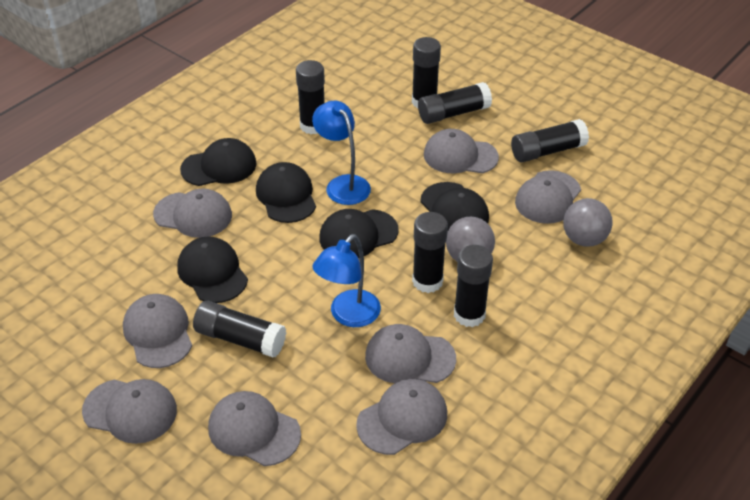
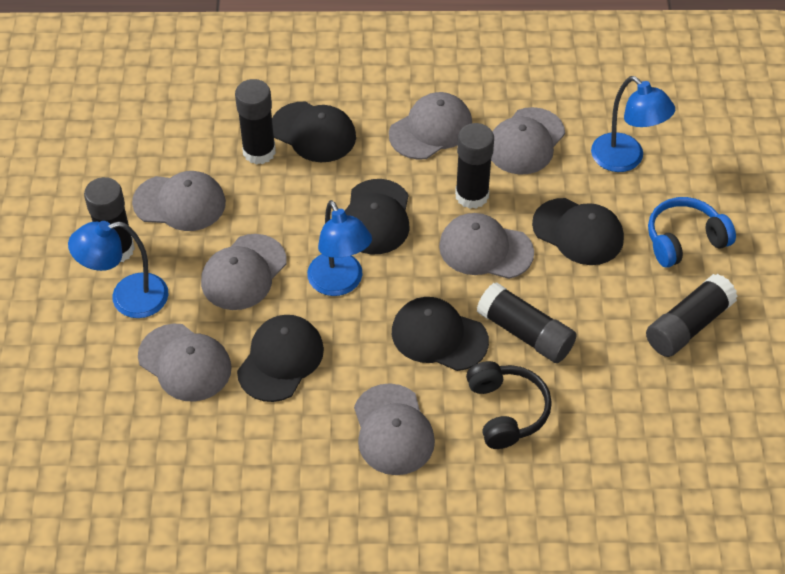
black glue stick: 7 -> 5
black headphones: 0 -> 1
blue headphones: 0 -> 1
blue lamp: 2 -> 3
grey ball: 2 -> 0
grey cap: 8 -> 7

